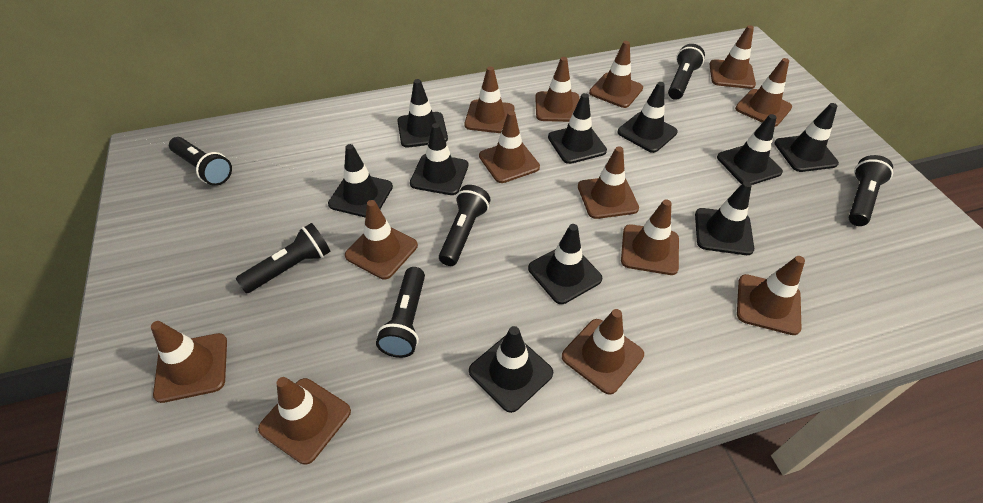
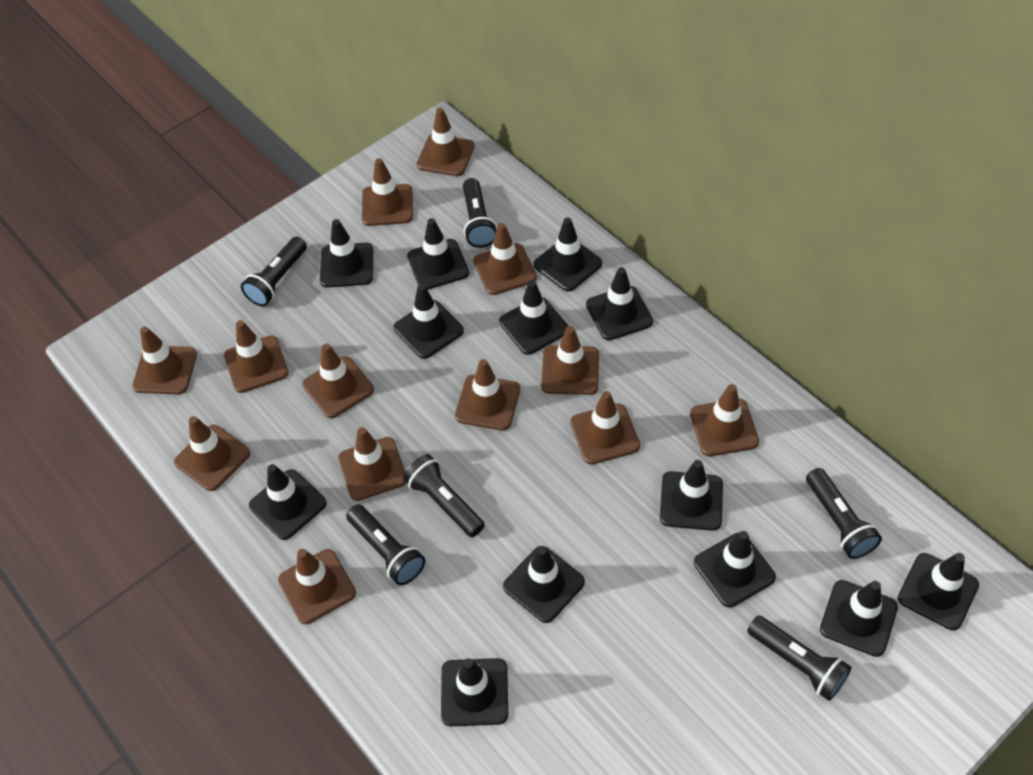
black traffic cone: 10 -> 13

